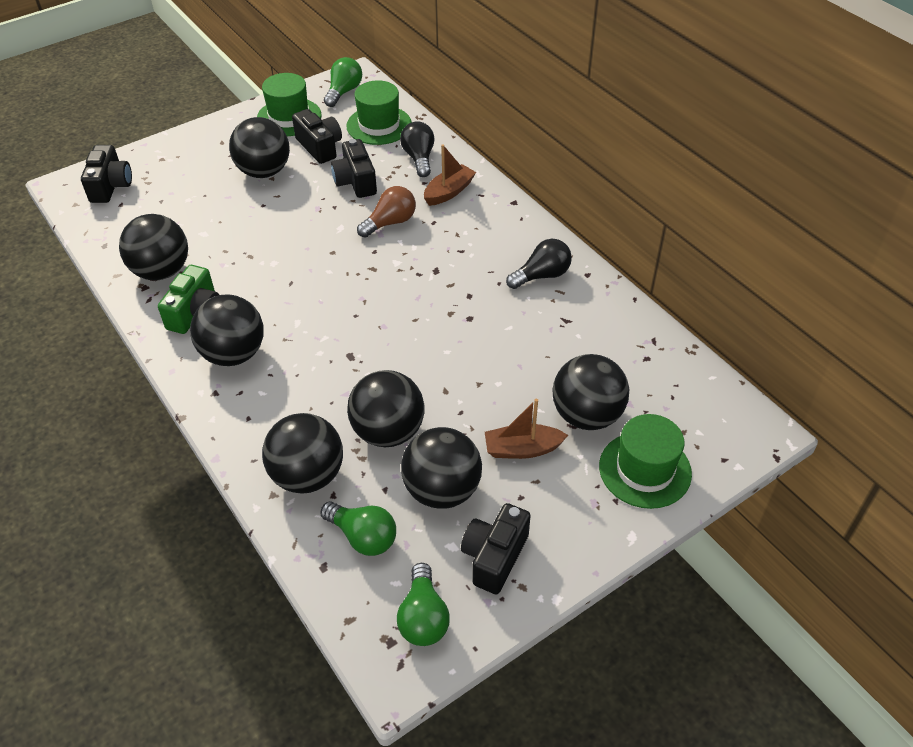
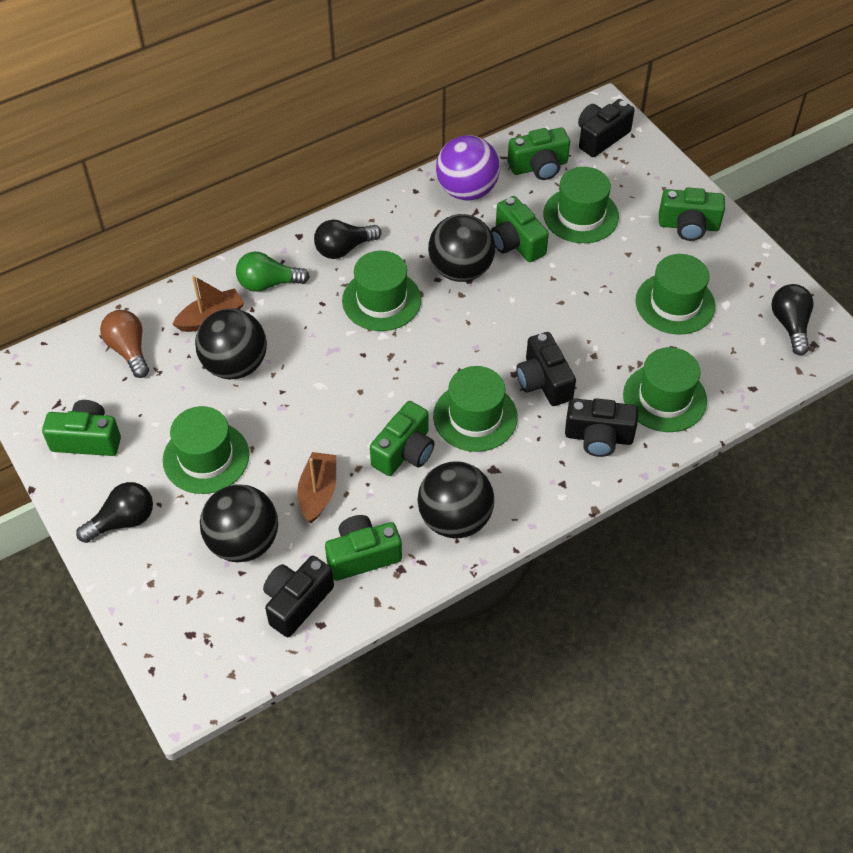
black ball: 7 -> 4
black light bulb: 2 -> 3
green camera: 1 -> 6
green hat: 3 -> 6
green light bulb: 3 -> 1
purple ball: 0 -> 1

